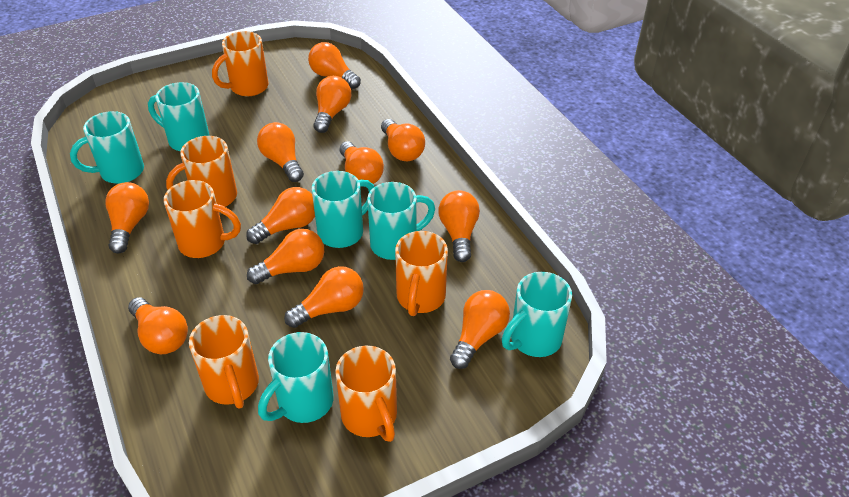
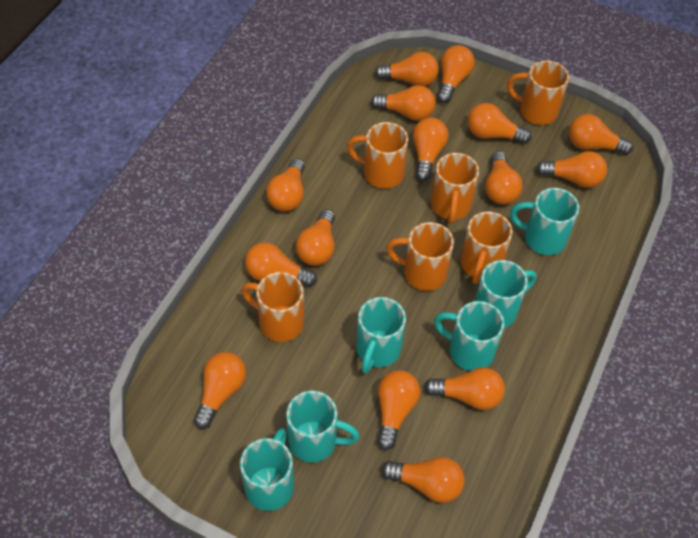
orange light bulb: 12 -> 15

